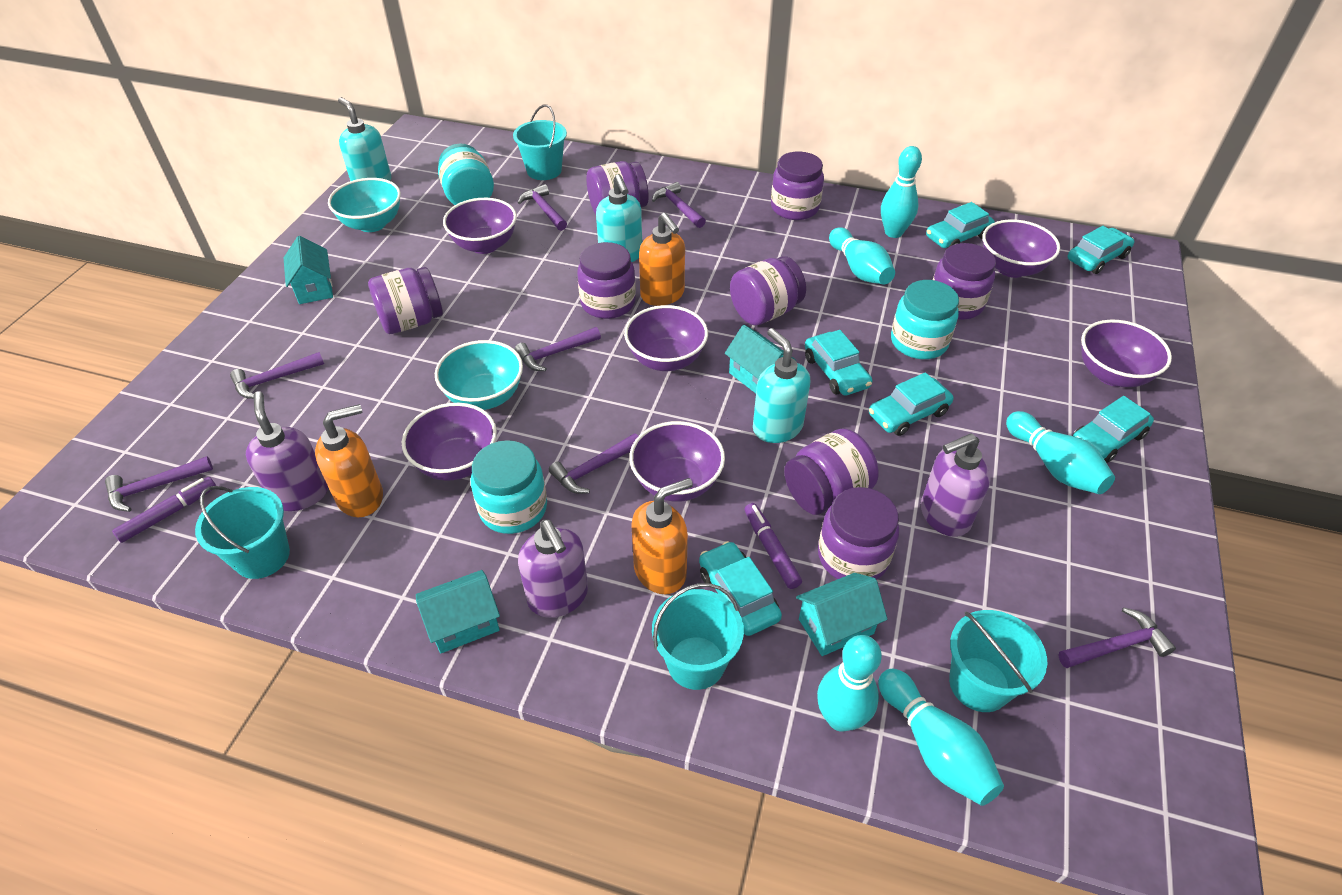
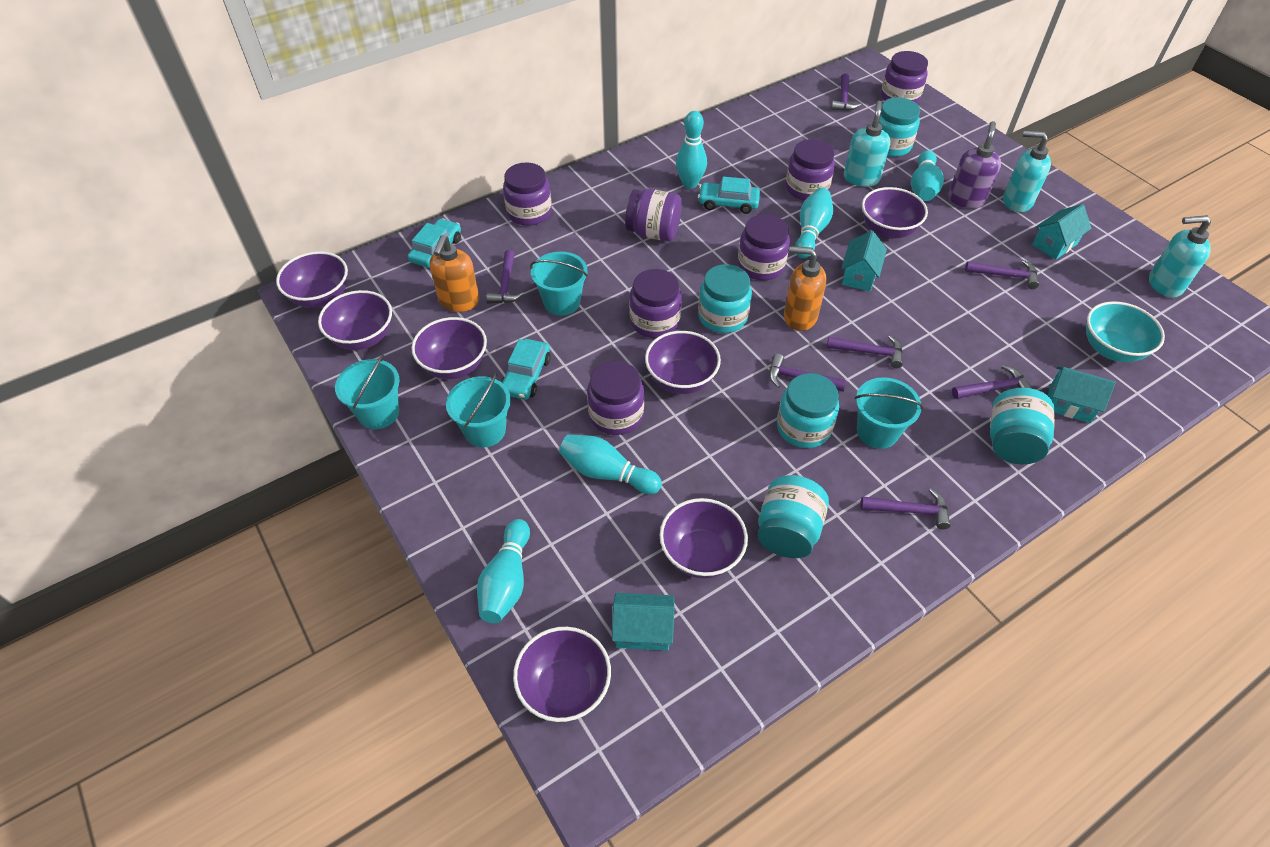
orange soap dispenser: 3 -> 2
purple bowl: 6 -> 7
purple jar: 8 -> 7
purple marker: 2 -> 0
purple soap dispenser: 3 -> 1
turquoise bowl: 2 -> 1
turquoise car: 6 -> 3
turquoise jar: 3 -> 5

